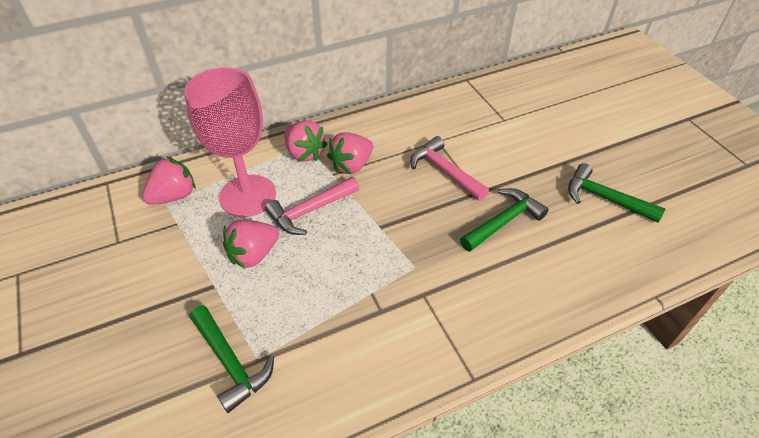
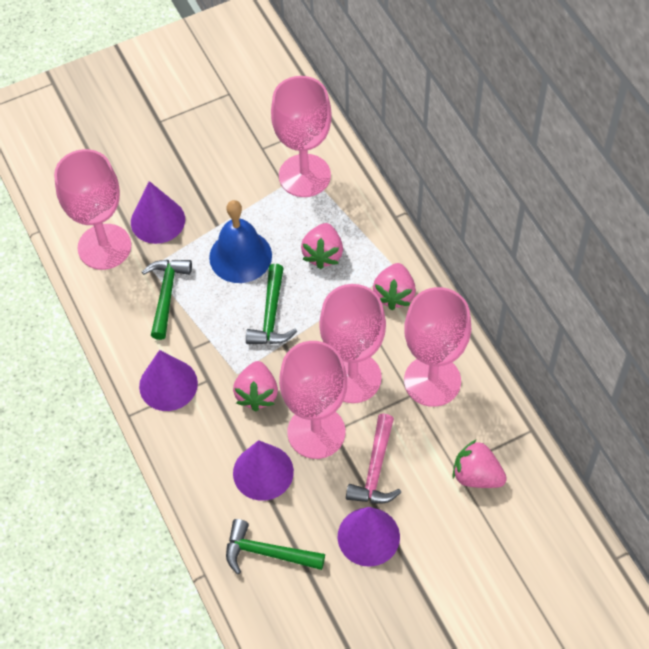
blue bell: 0 -> 1
pink goblet: 1 -> 5
pink hammer: 2 -> 1
purple cone: 0 -> 4

